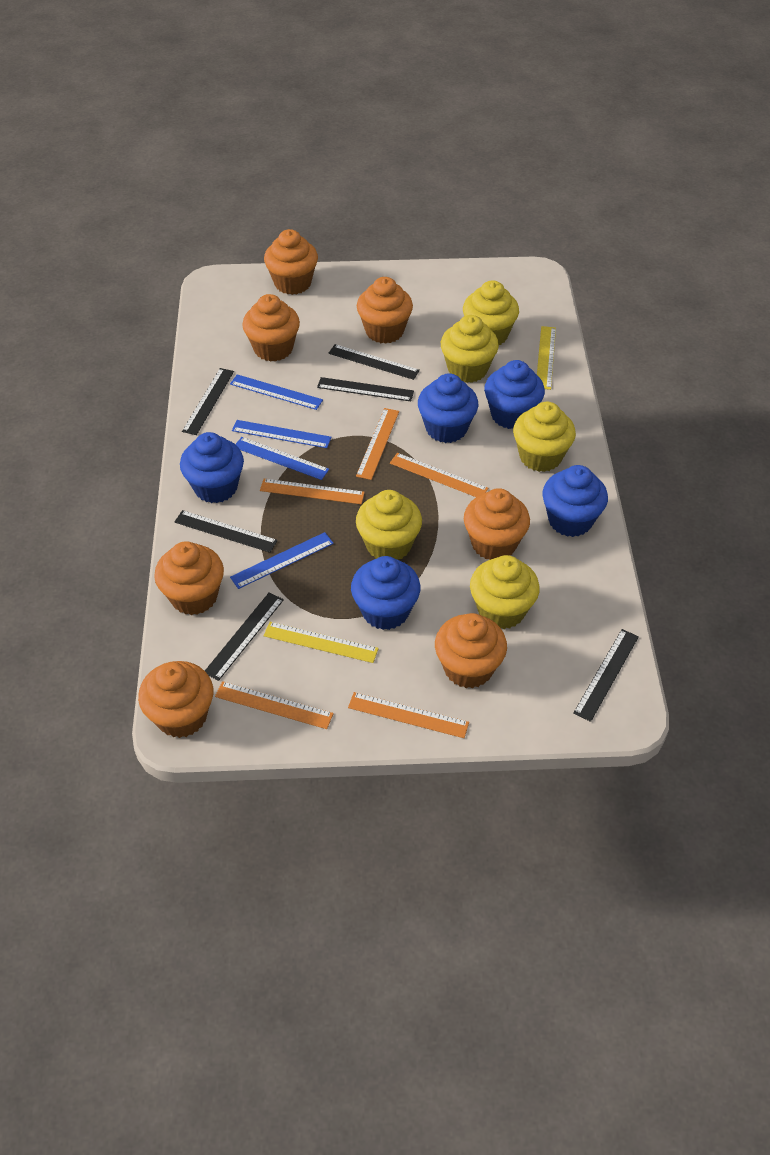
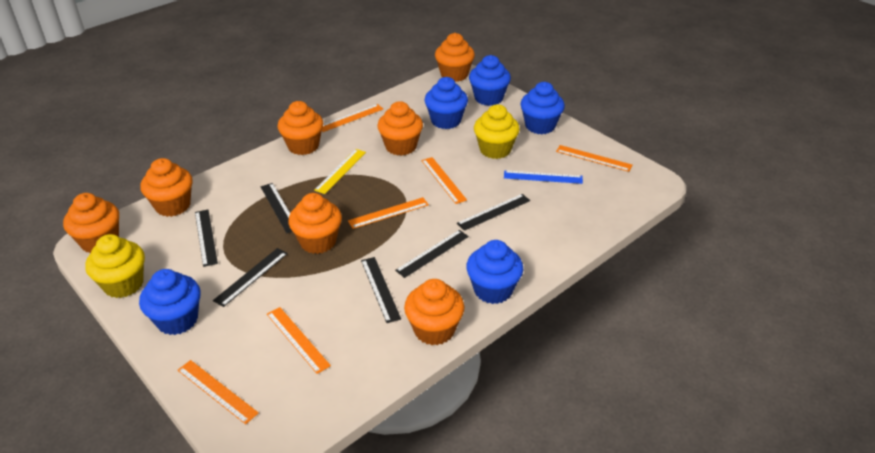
blue ruler: 4 -> 1
orange ruler: 5 -> 6
yellow cupcake: 5 -> 2
yellow ruler: 2 -> 1

